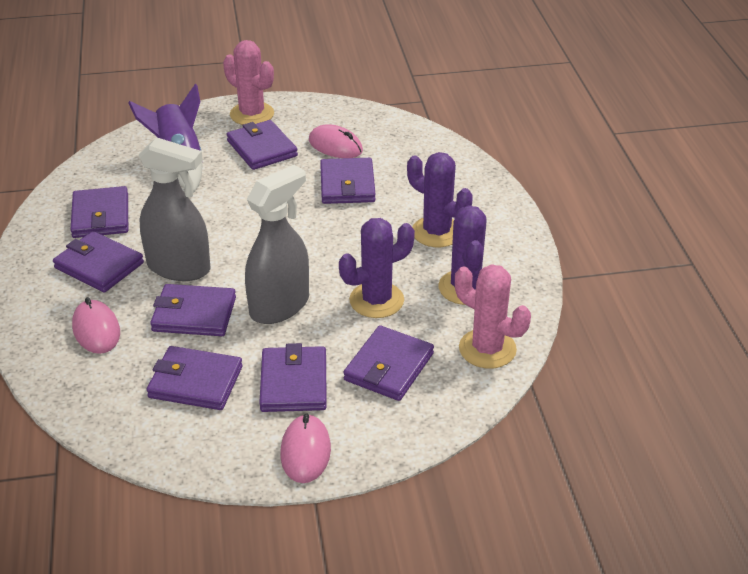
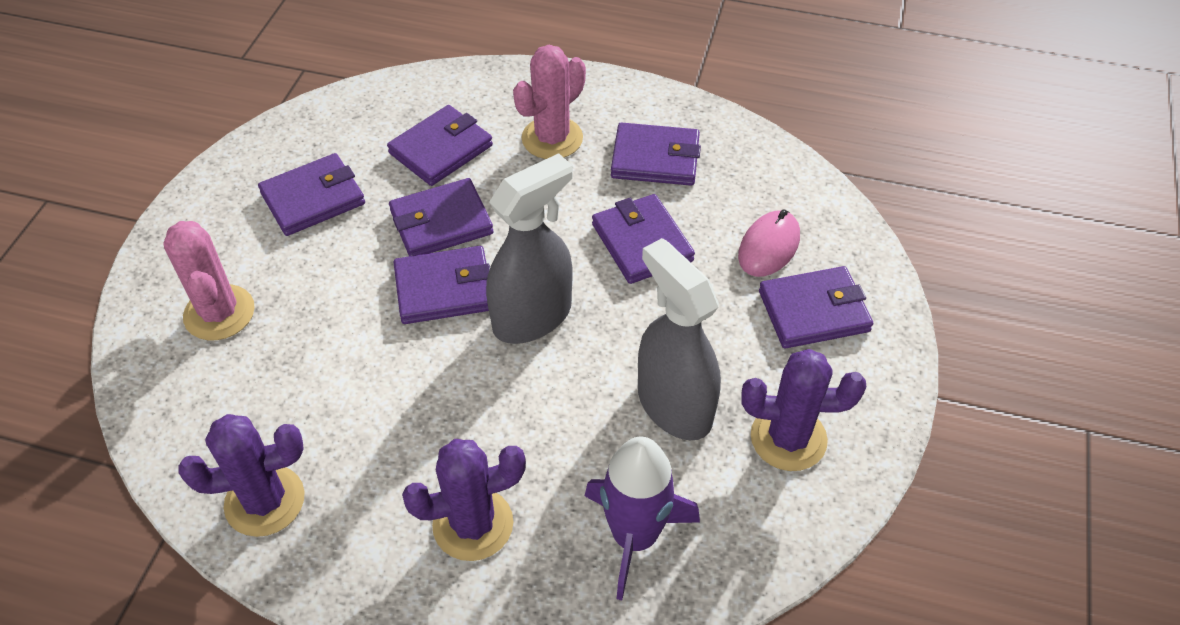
pink mouse: 3 -> 1
purple wallet: 8 -> 7

